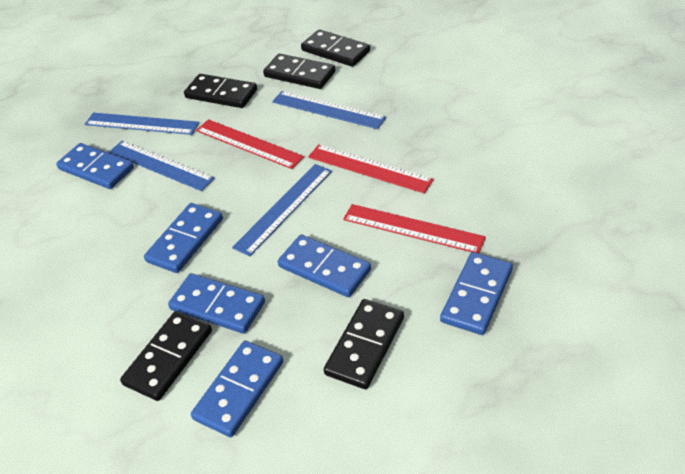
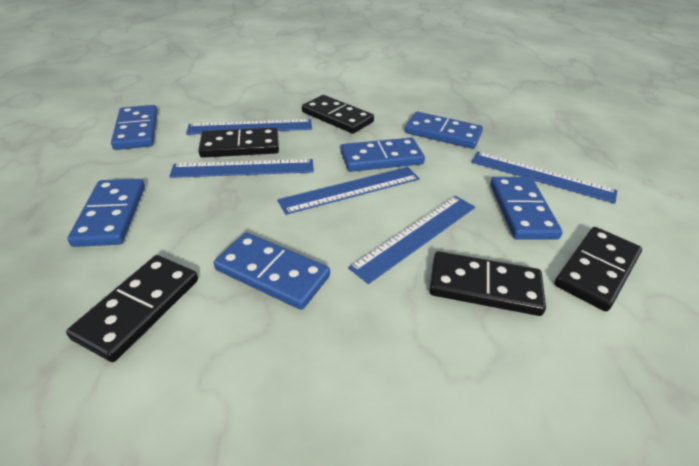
blue ruler: 4 -> 5
red ruler: 3 -> 0

